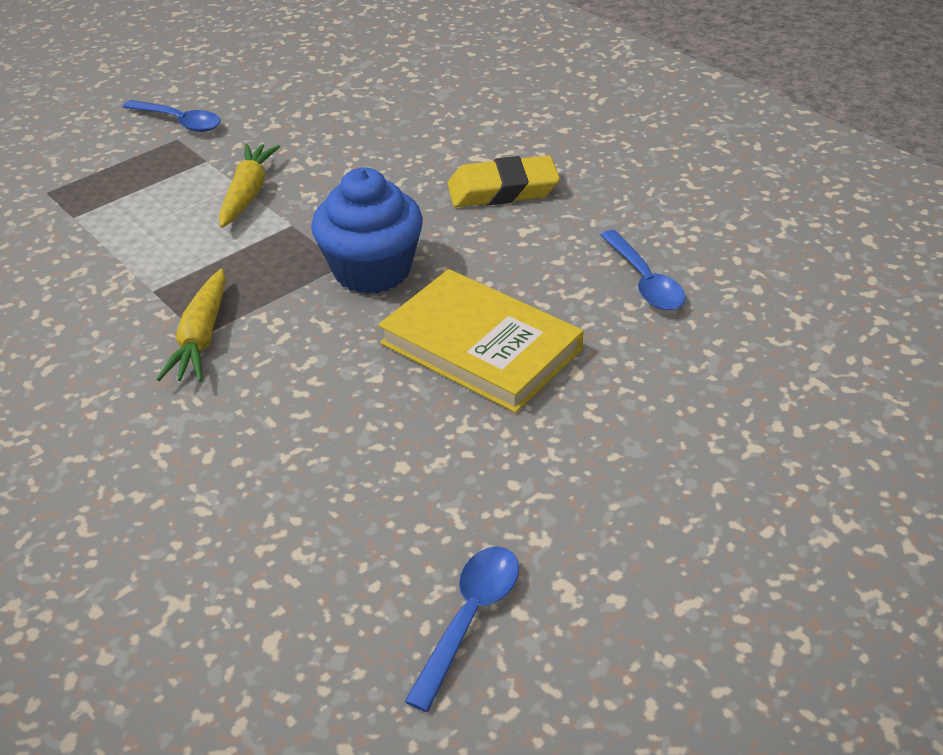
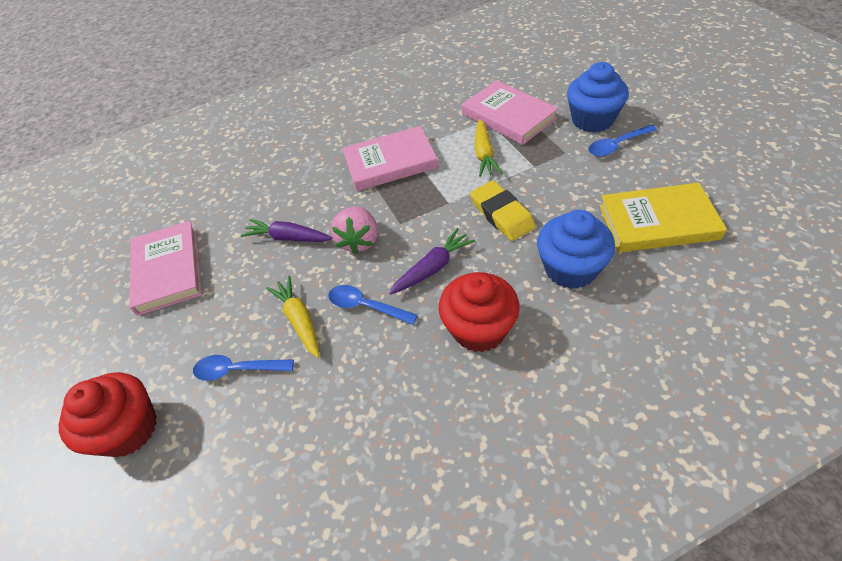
blue cupcake: 1 -> 2
pink book: 0 -> 3
pink strawberry: 0 -> 1
purple carrot: 0 -> 2
red cupcake: 0 -> 2

